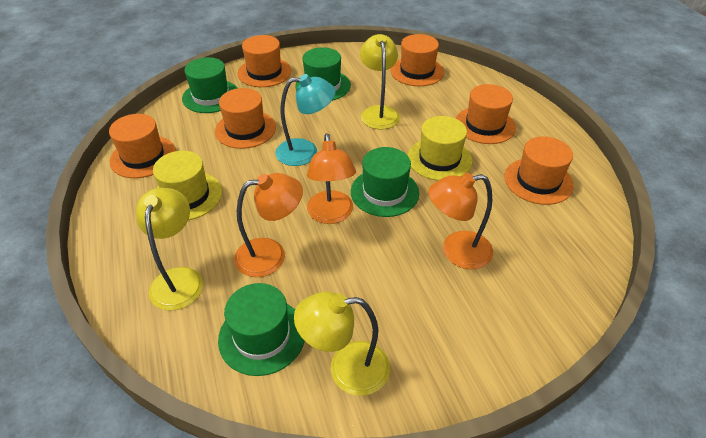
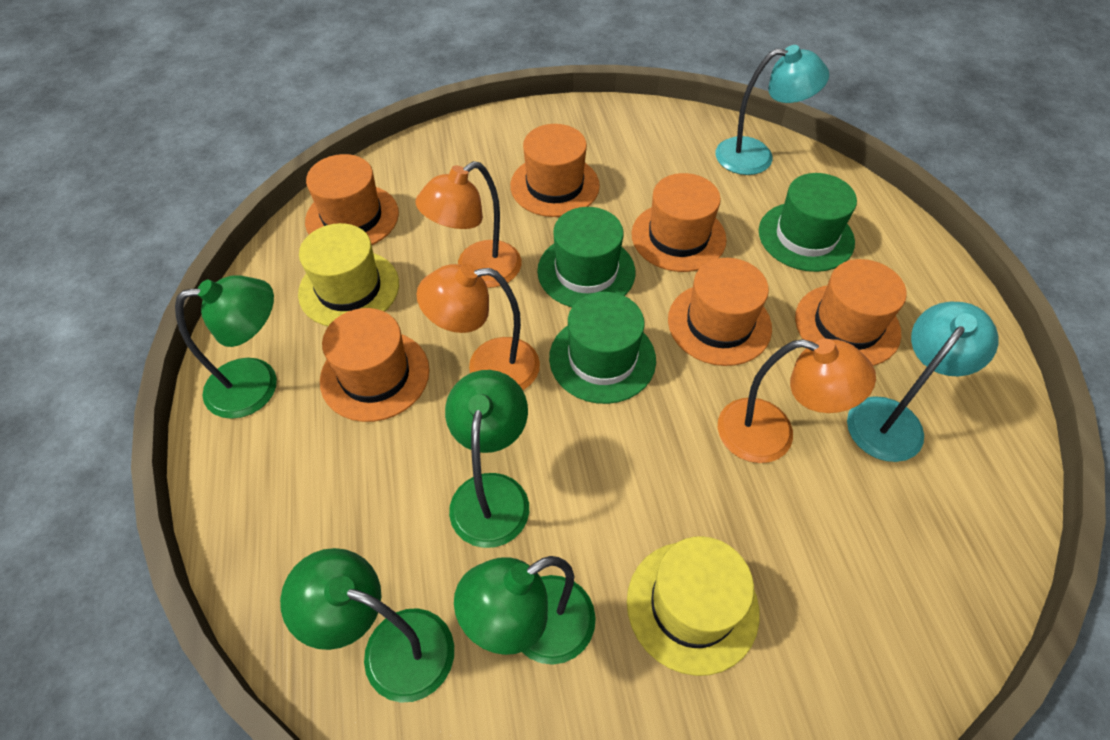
green hat: 4 -> 3
green lamp: 0 -> 4
turquoise lamp: 1 -> 2
yellow lamp: 3 -> 0

